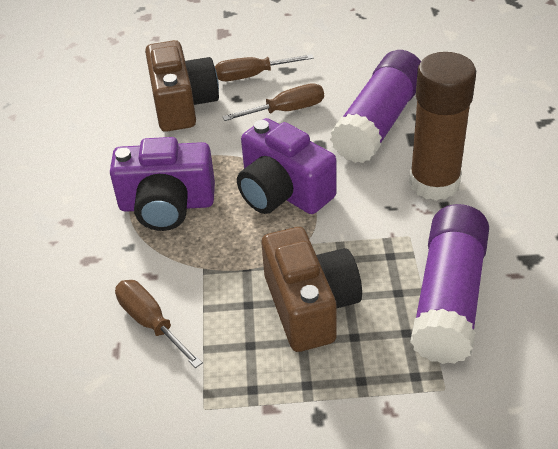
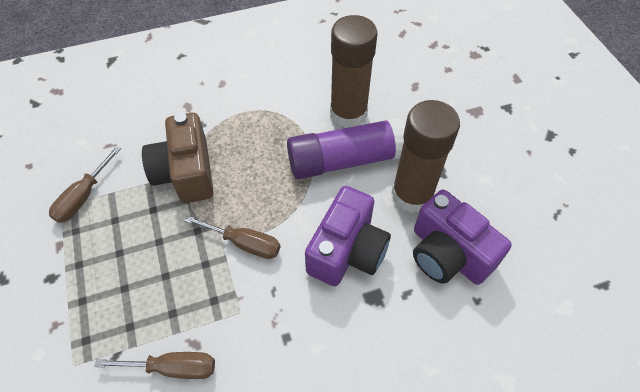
brown camera: 2 -> 1
brown glue stick: 1 -> 2
purple glue stick: 2 -> 1

